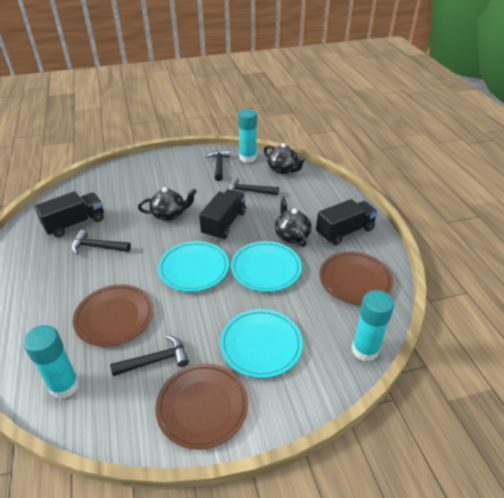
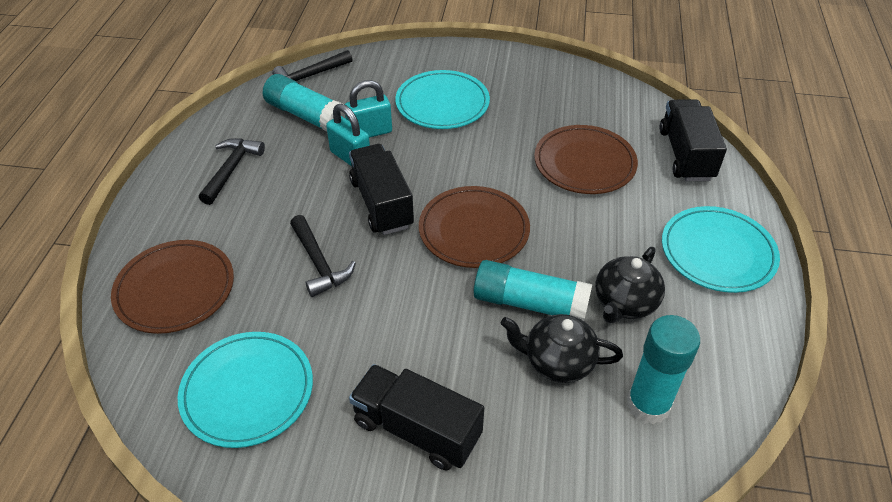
black hammer: 4 -> 3
black teapot: 3 -> 2
turquoise padlock: 0 -> 2

